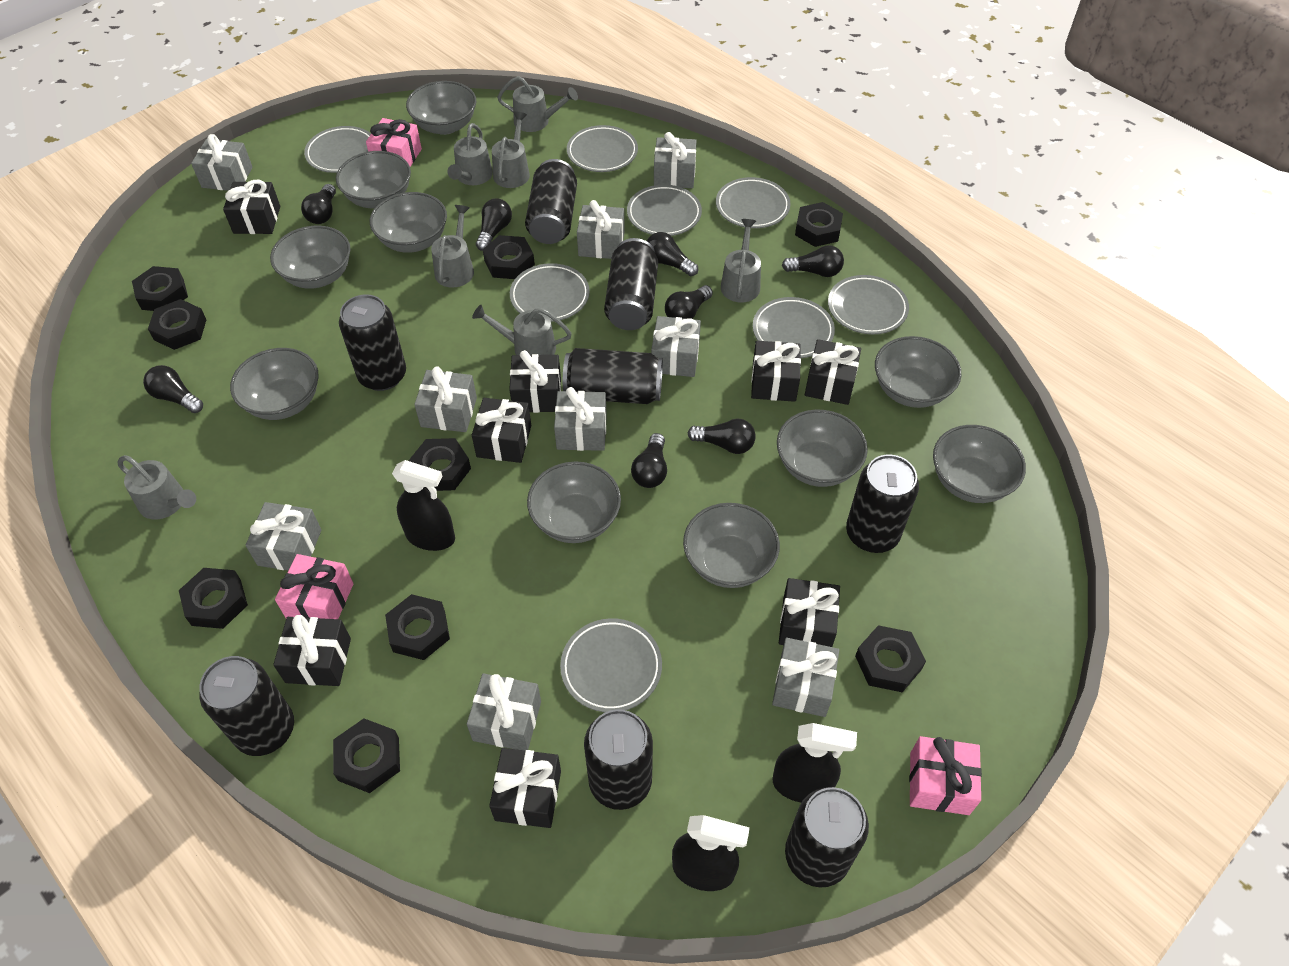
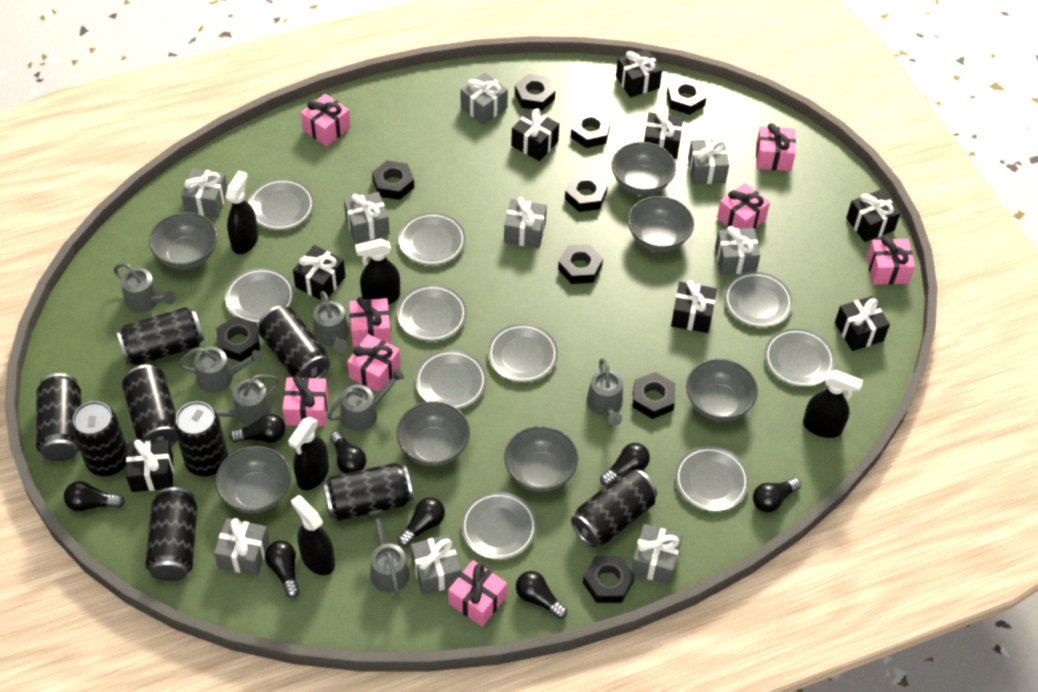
black can: 8 -> 9
black spray bottle: 3 -> 5
grey bowl: 10 -> 7
grey plate: 8 -> 10
pink gift: 3 -> 8

